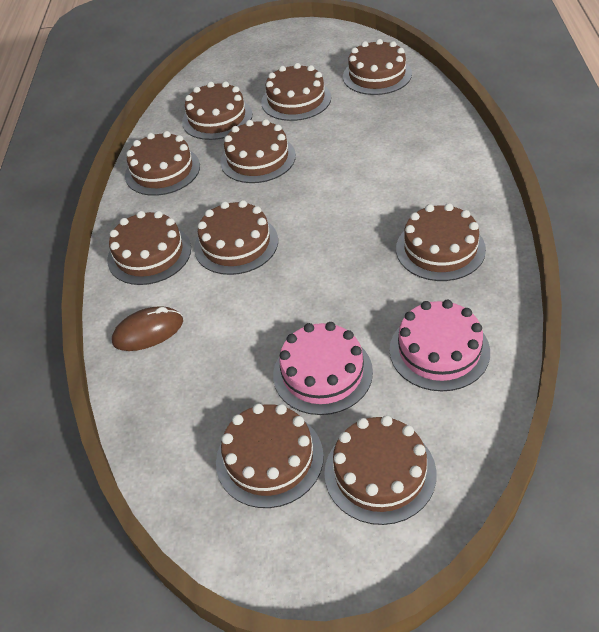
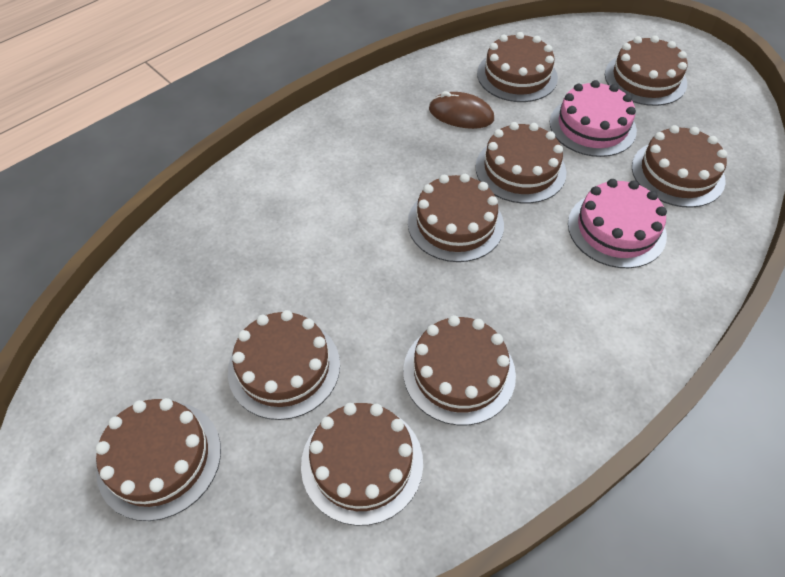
brown cake: 10 -> 9

